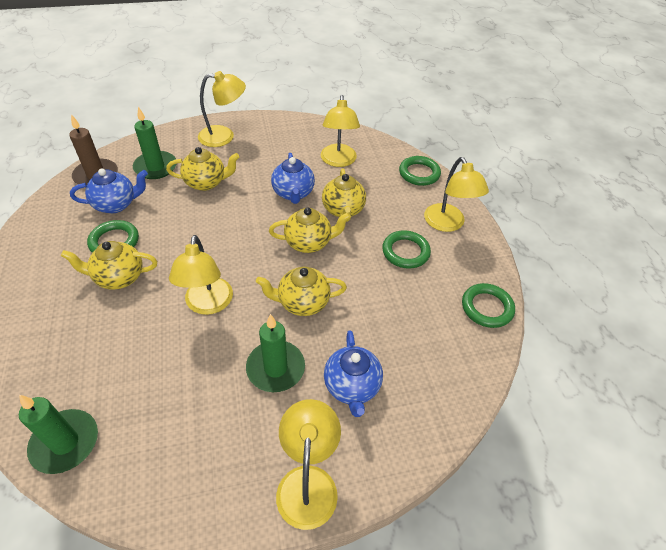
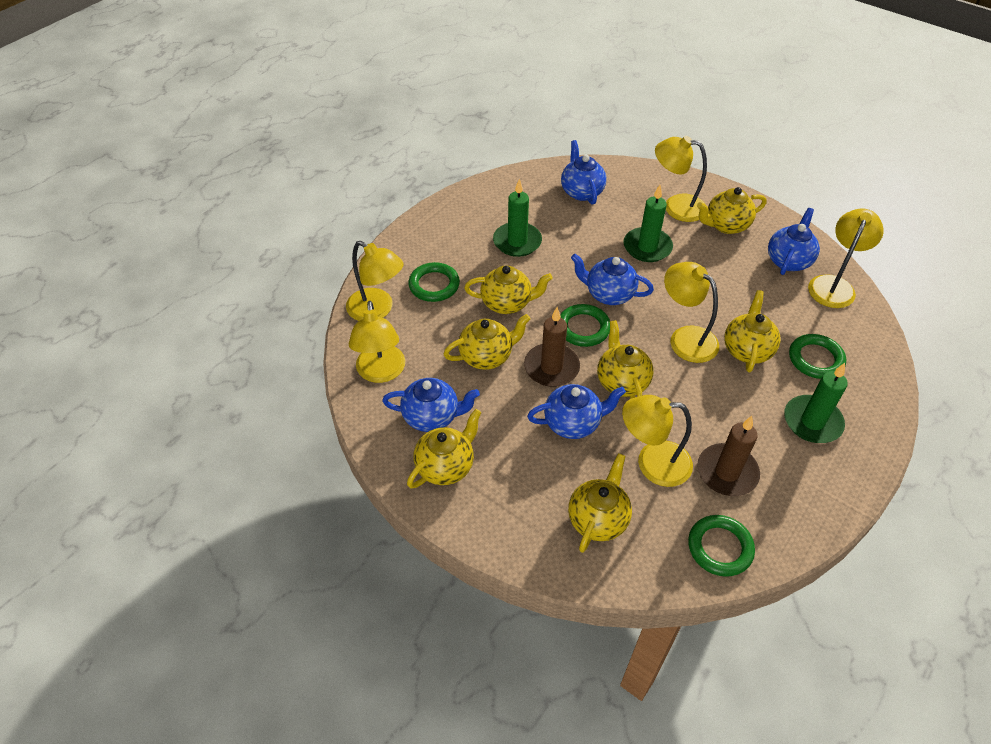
blue teapot: 3 -> 5
brown candle: 1 -> 2
yellow lamp: 5 -> 6
yellow teapot: 5 -> 7

